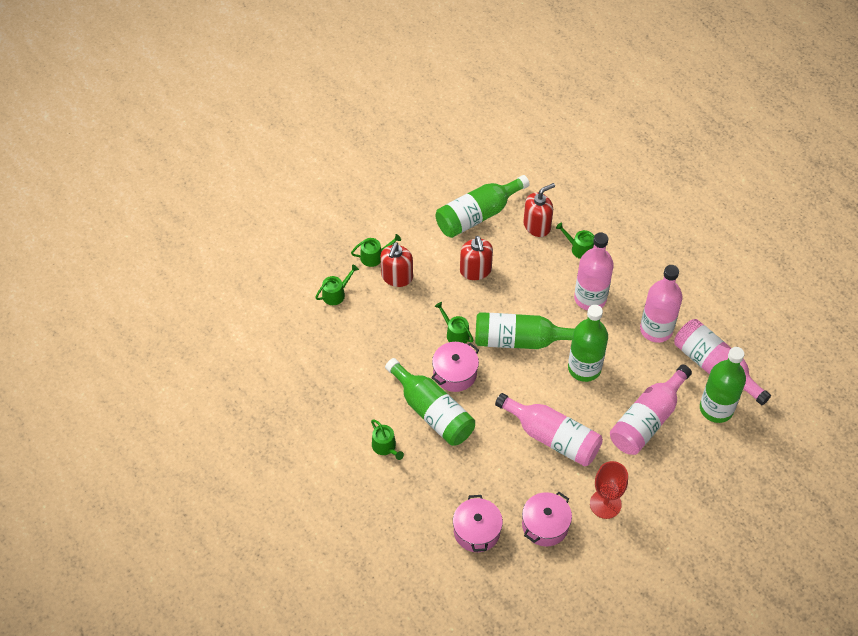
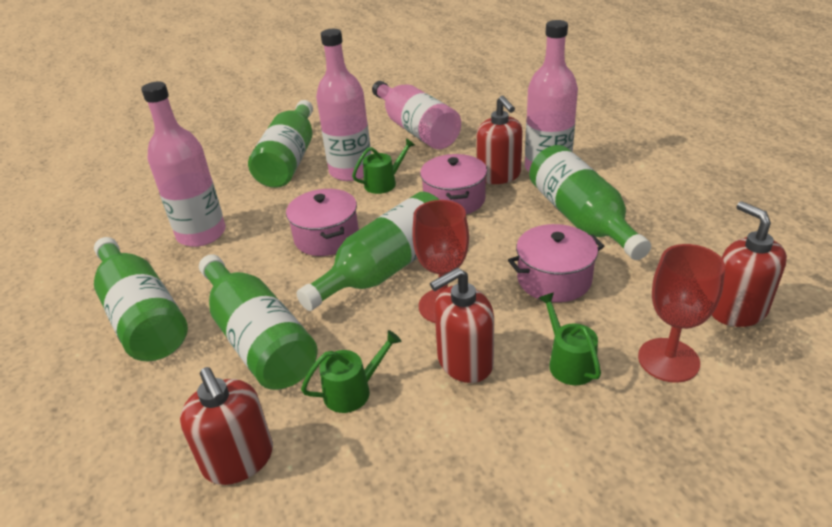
green watering can: 5 -> 3
pink bottle: 5 -> 4
red goblet: 1 -> 2
red soap dispenser: 3 -> 4

